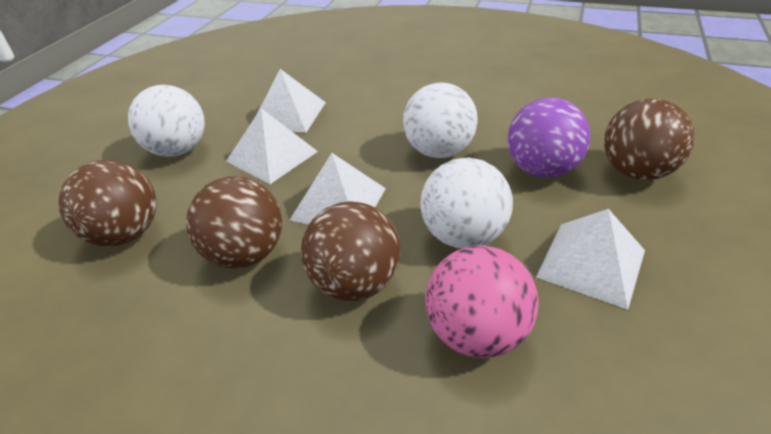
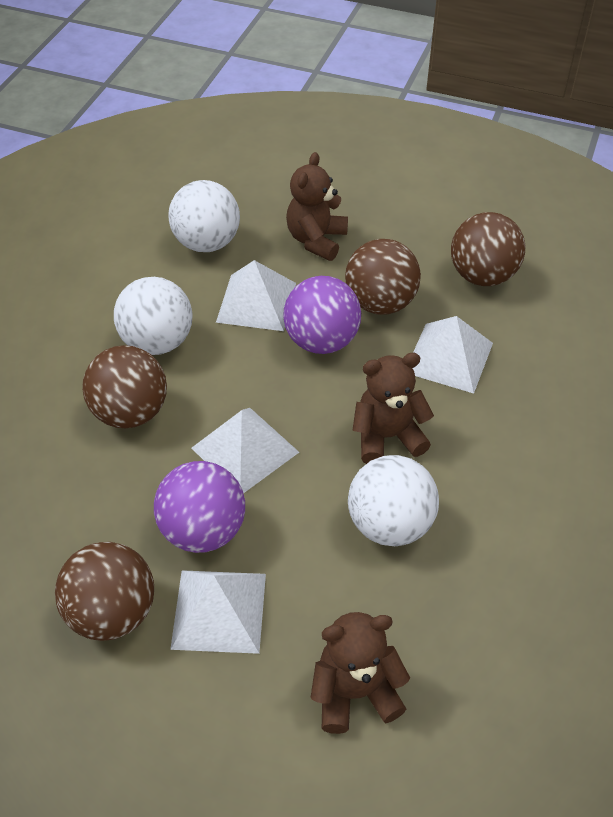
brown teddy bear: 0 -> 3
pink ball: 1 -> 0
purple ball: 1 -> 2

